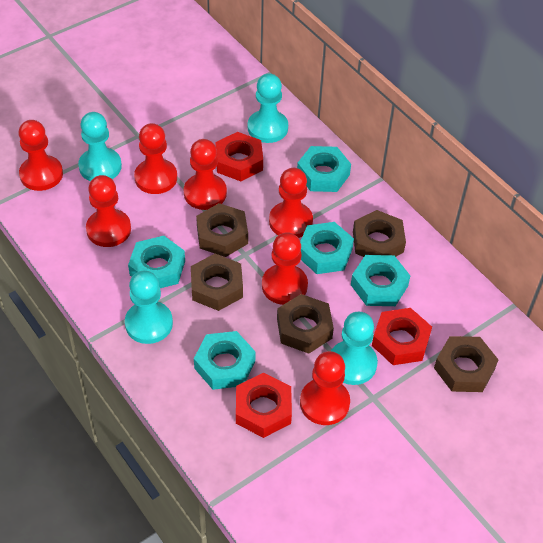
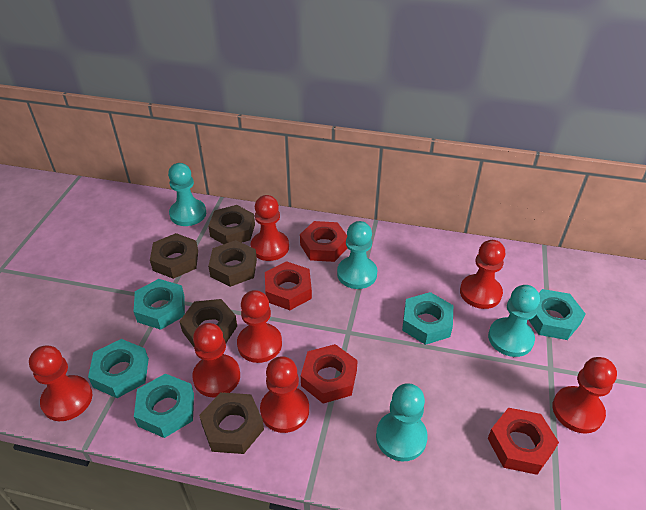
red nut: 3 -> 4

